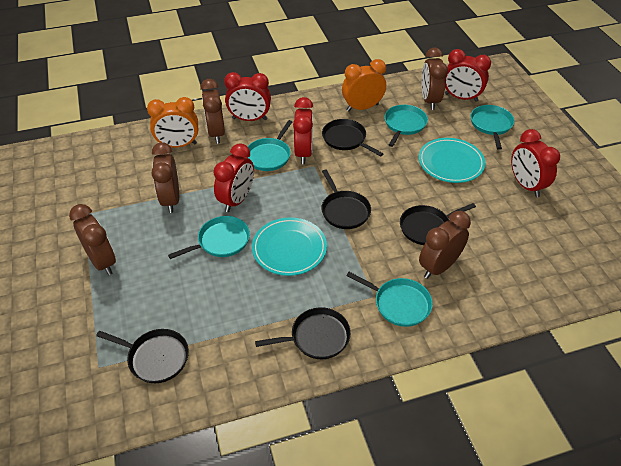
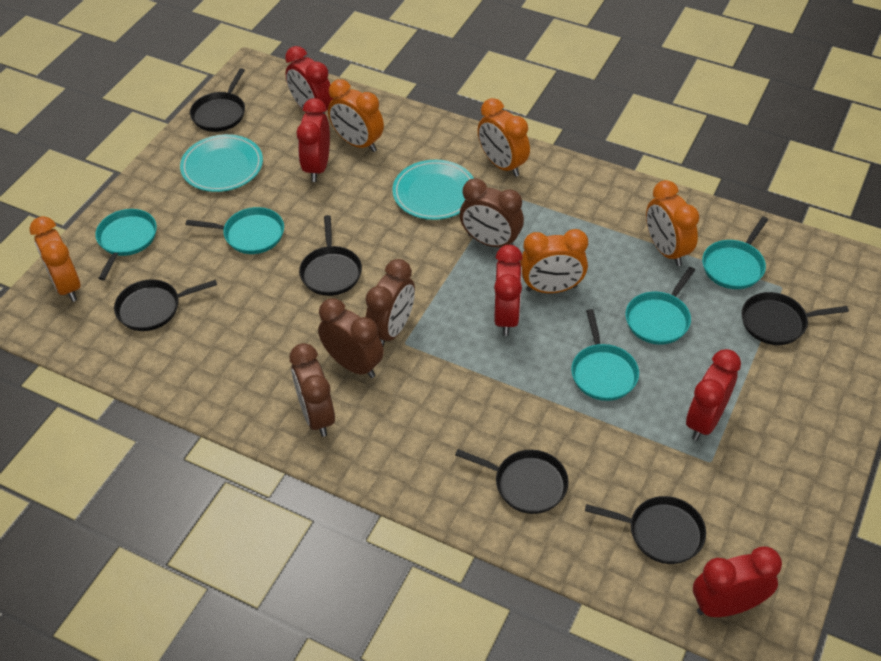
black pan: 5 -> 6
brown clock: 5 -> 4
orange clock: 2 -> 5

